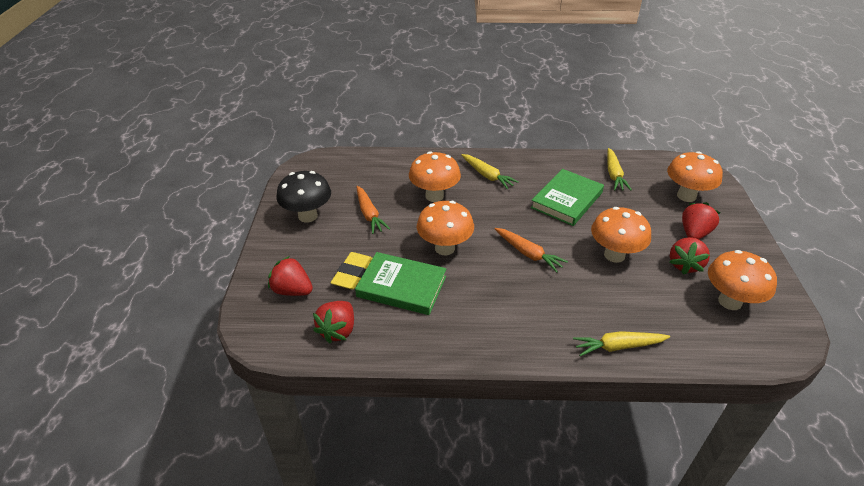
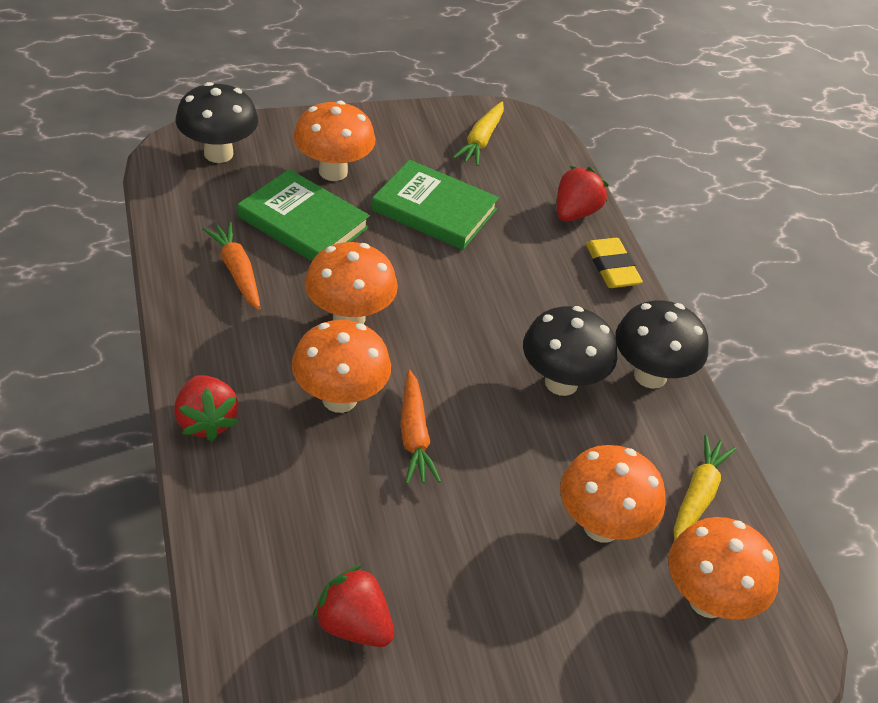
black mushroom: 1 -> 3
red strawberry: 4 -> 3
yellow carrot: 3 -> 2

